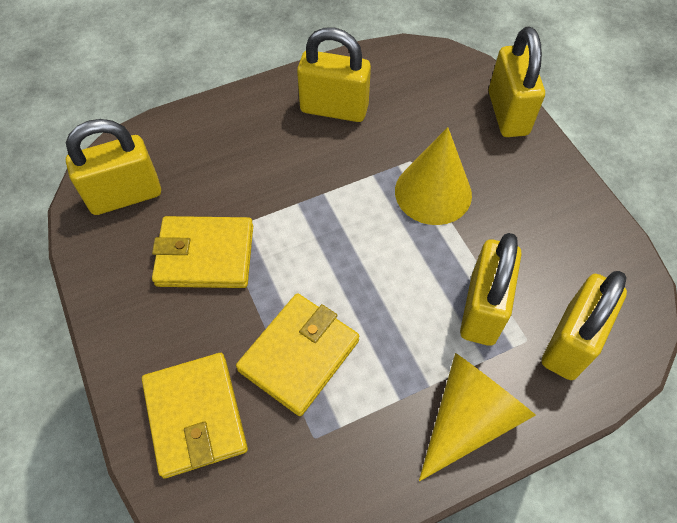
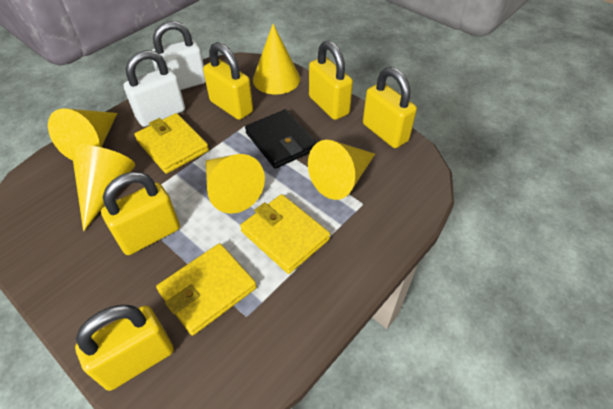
black wallet: 0 -> 1
white padlock: 0 -> 2
yellow cone: 2 -> 5

